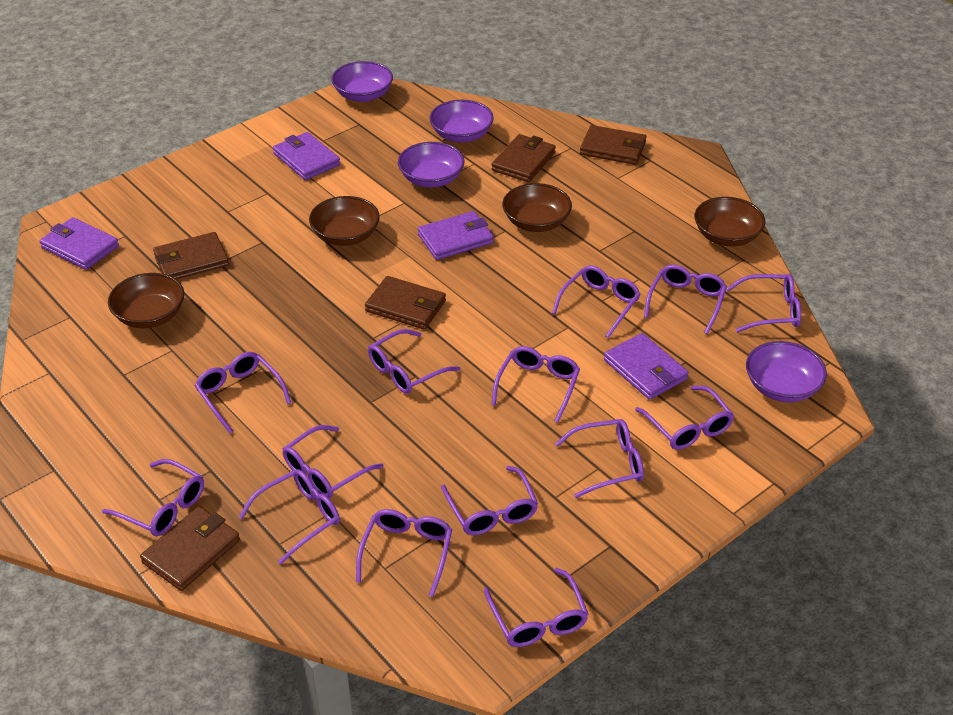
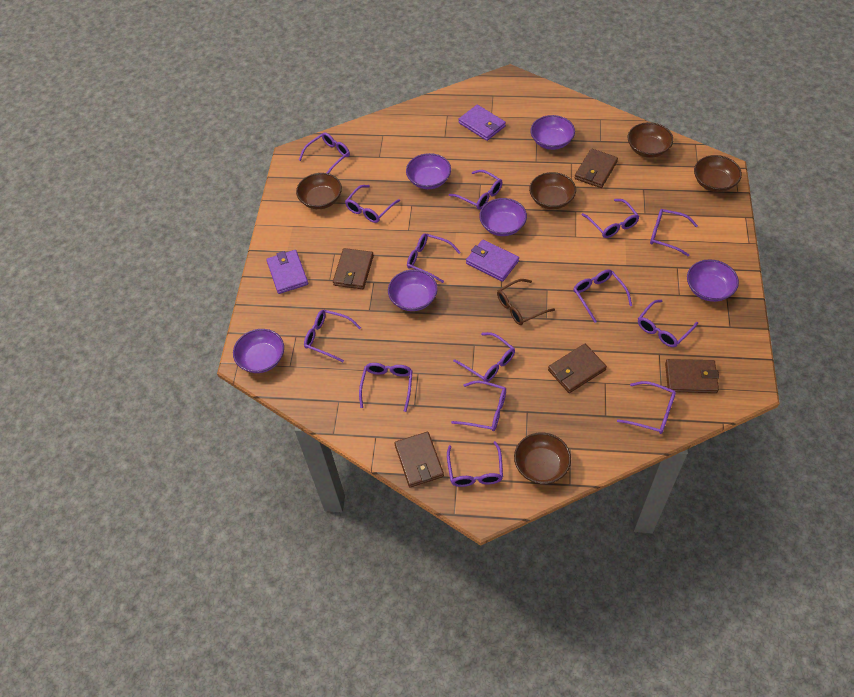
brown bowl: 4 -> 5
brown glasses: 0 -> 1
purple bowl: 4 -> 6
purple wallet: 4 -> 3

